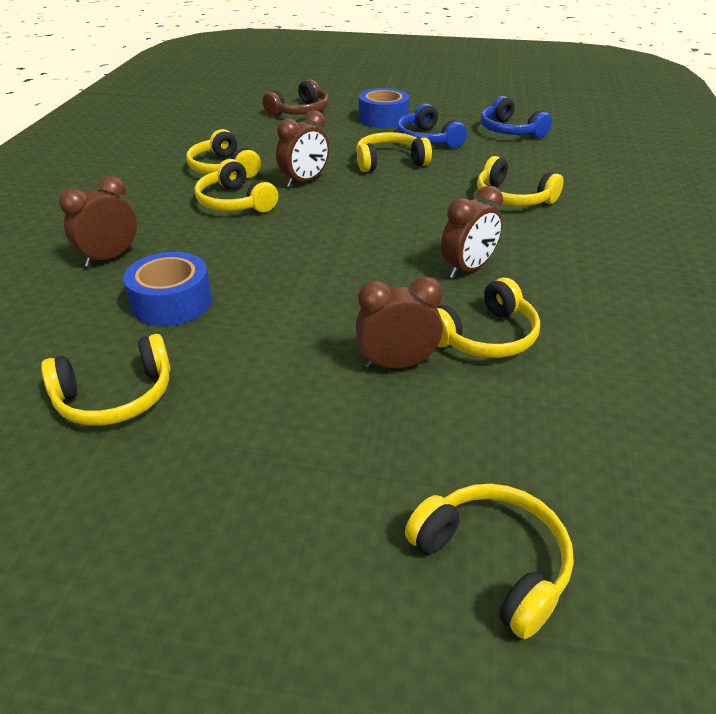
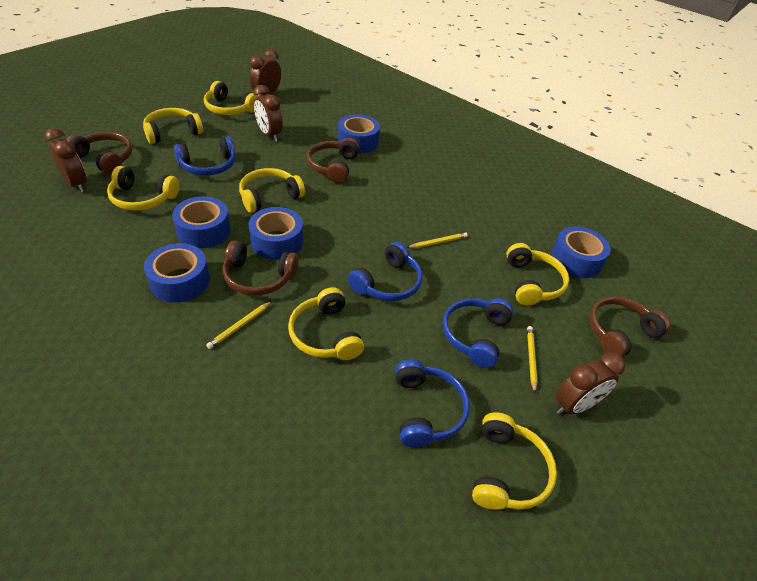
blue headphones: 2 -> 4
blue tape: 2 -> 5
brown headphones: 1 -> 4
yellow pencil: 0 -> 3

